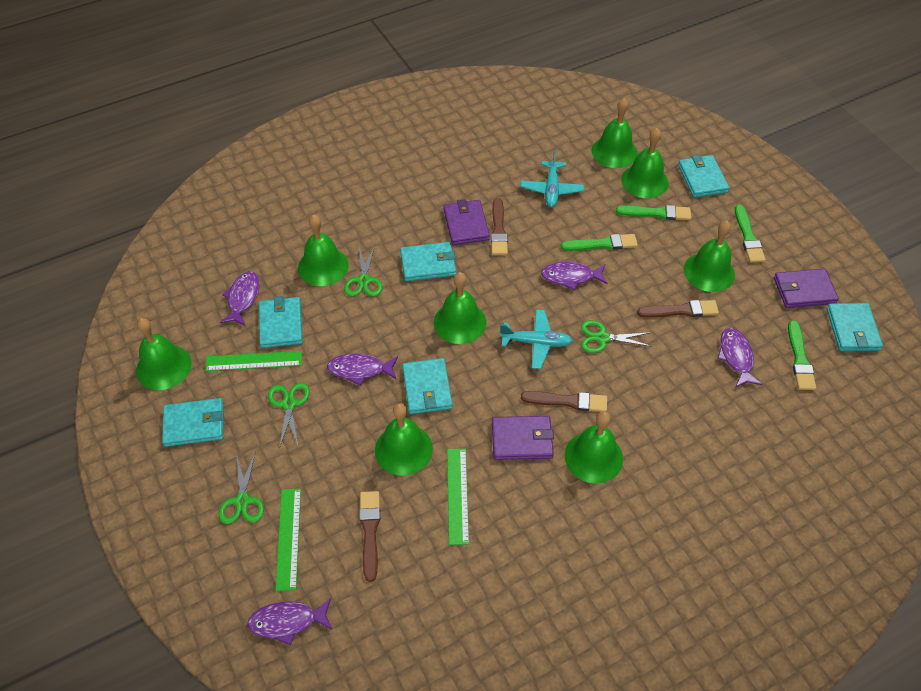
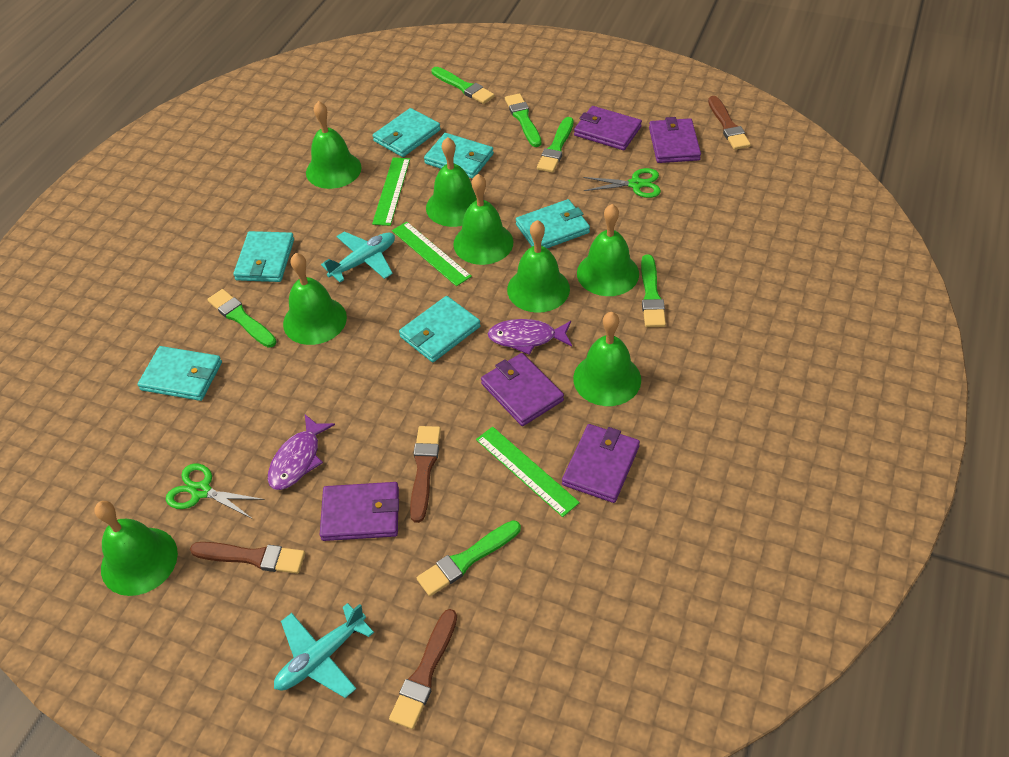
green brush: 4 -> 6
green scissors: 4 -> 2
purple fish: 5 -> 2
purple wallet: 3 -> 5

